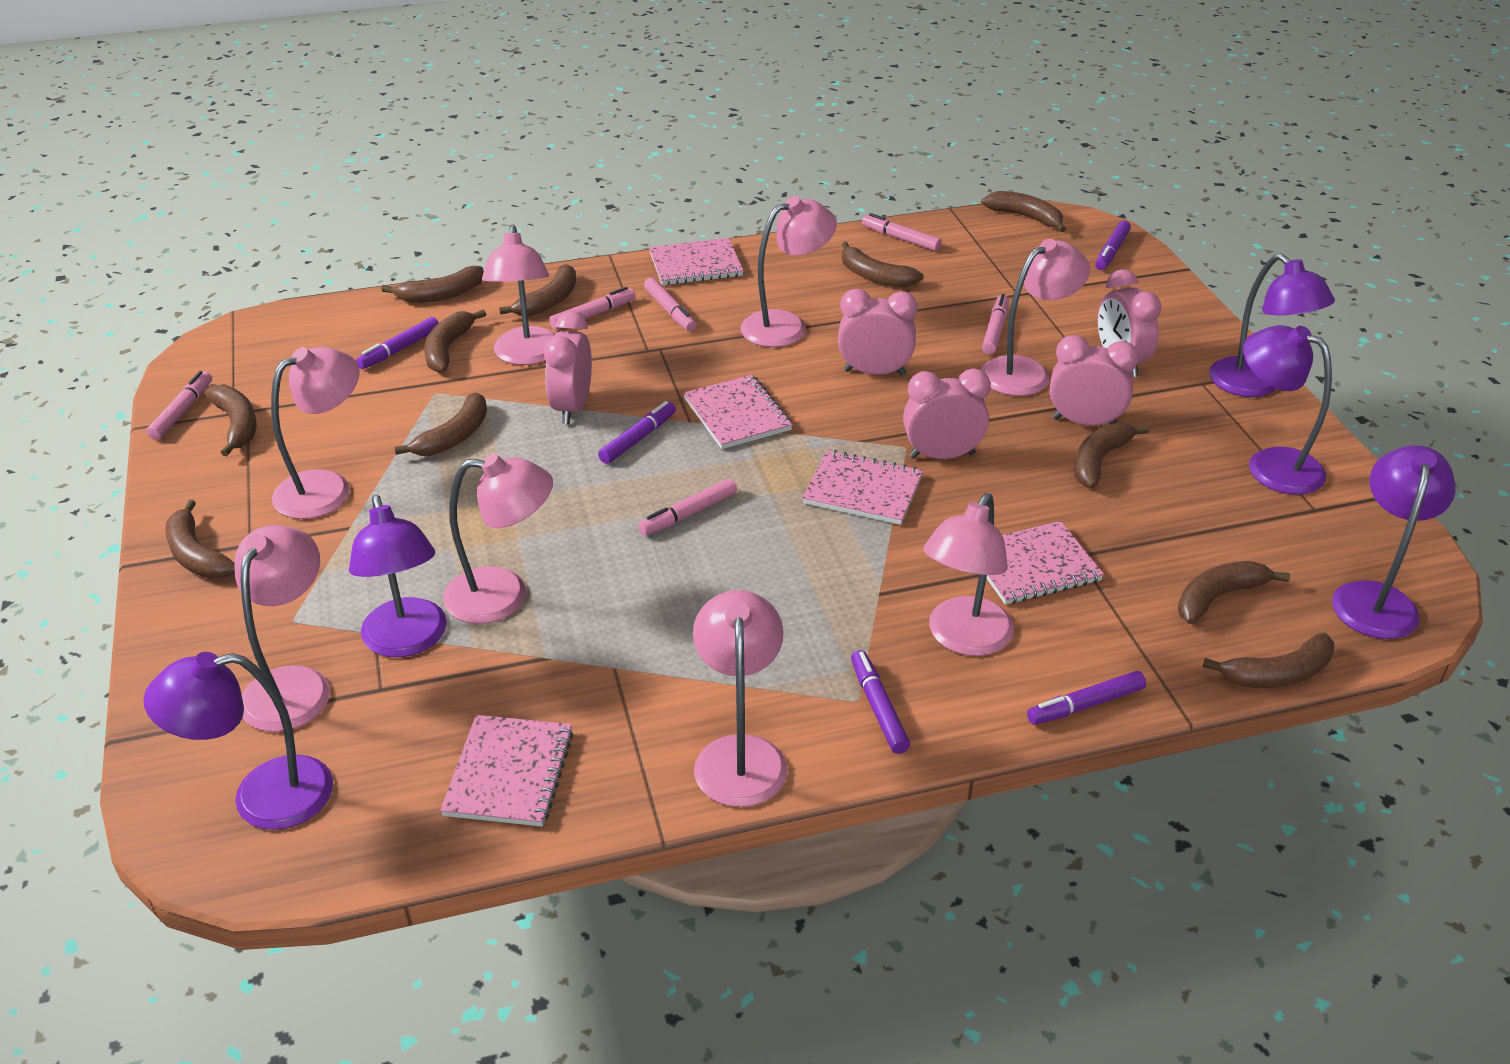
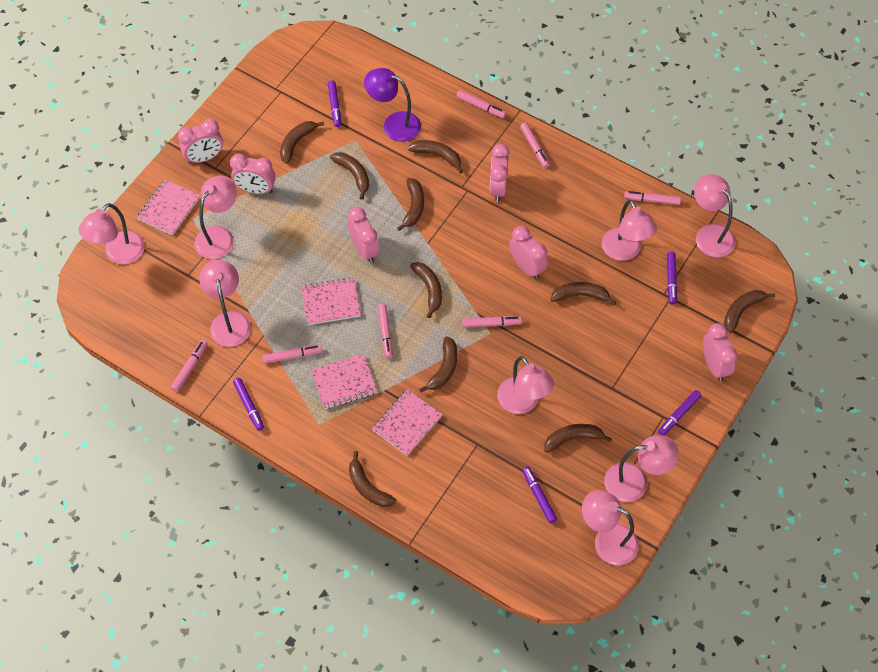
brown banana: 11 -> 10
pink clock: 5 -> 6
pink marker: 6 -> 7
pink notebook: 5 -> 4
purple lamp: 5 -> 1

